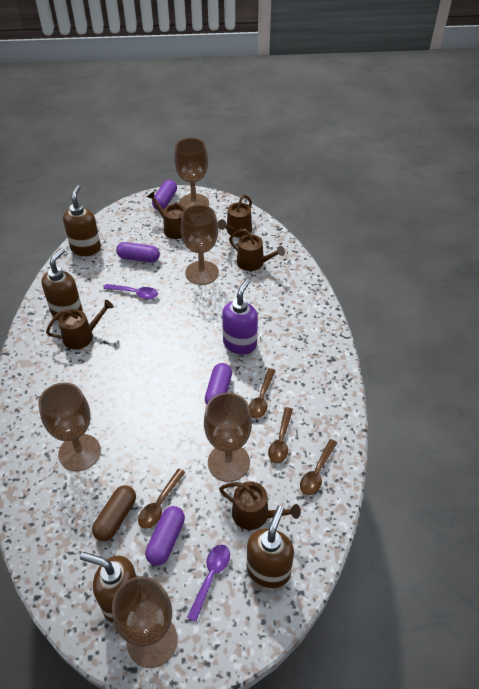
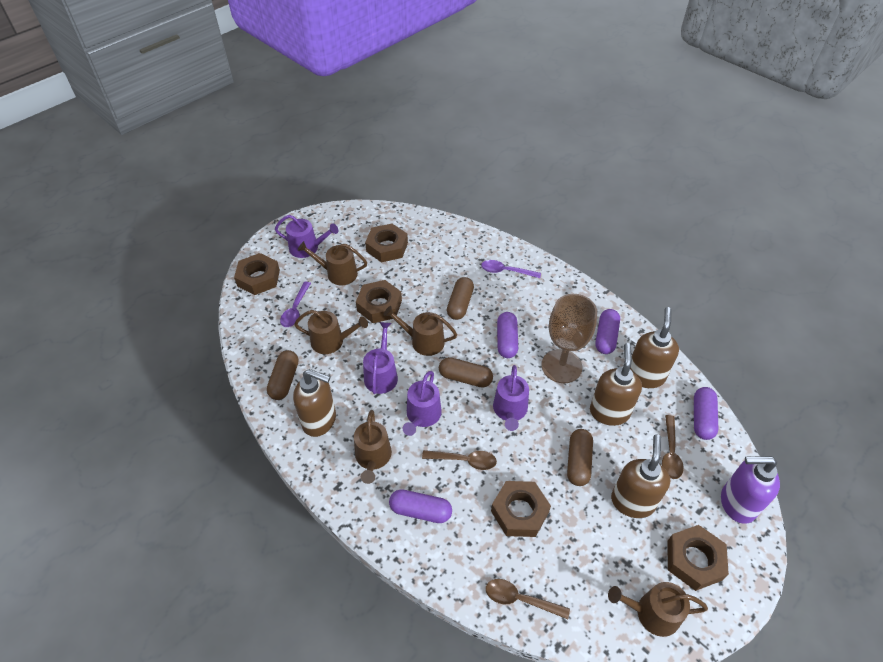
brown capsule: 1 -> 4
brown goblet: 5 -> 1
brown nut: 0 -> 5
brown spoon: 4 -> 3
purple watering can: 0 -> 4

